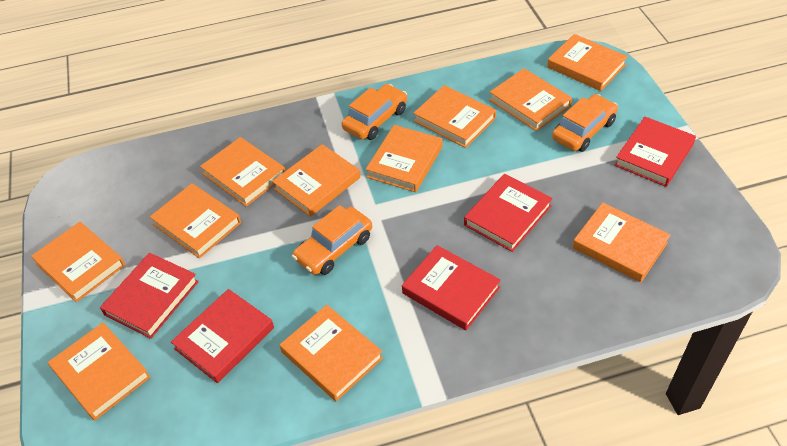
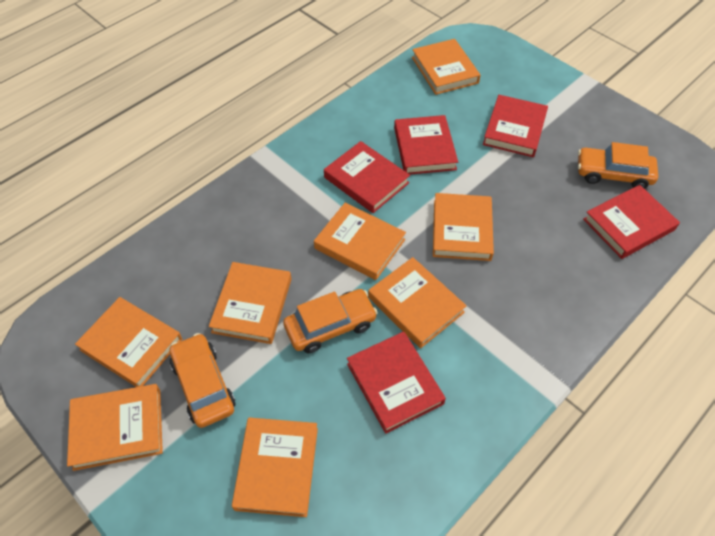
orange book: 11 -> 8

